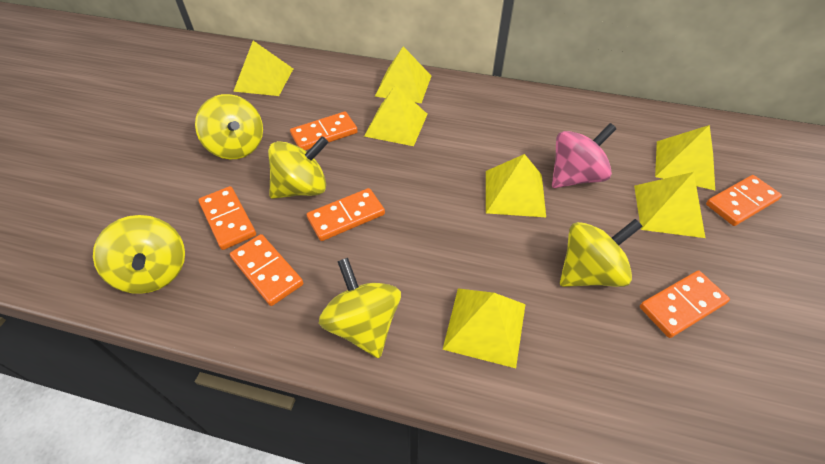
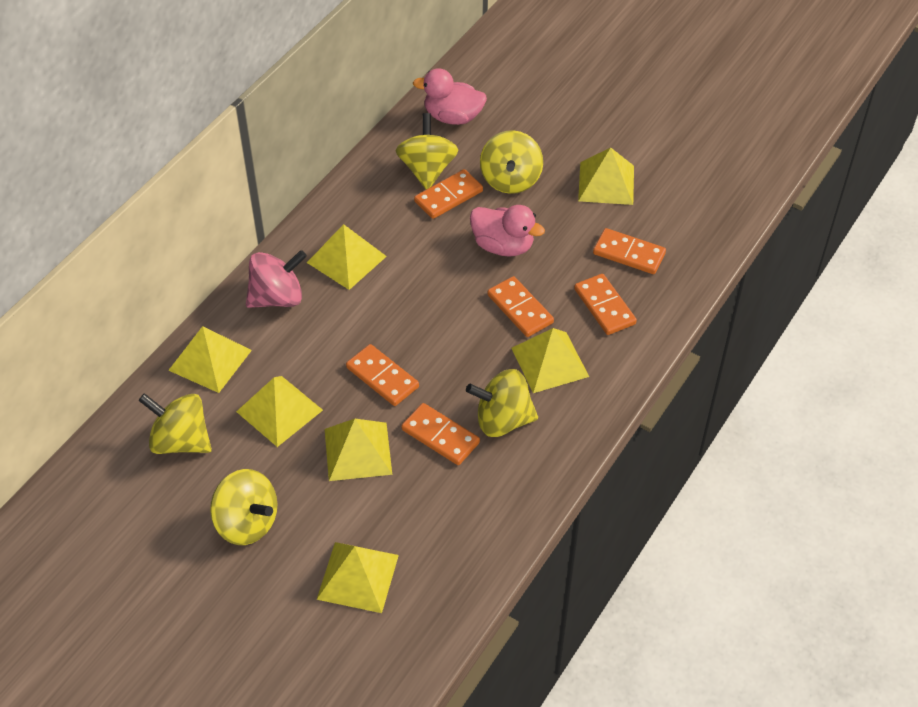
pink duck: 0 -> 2

